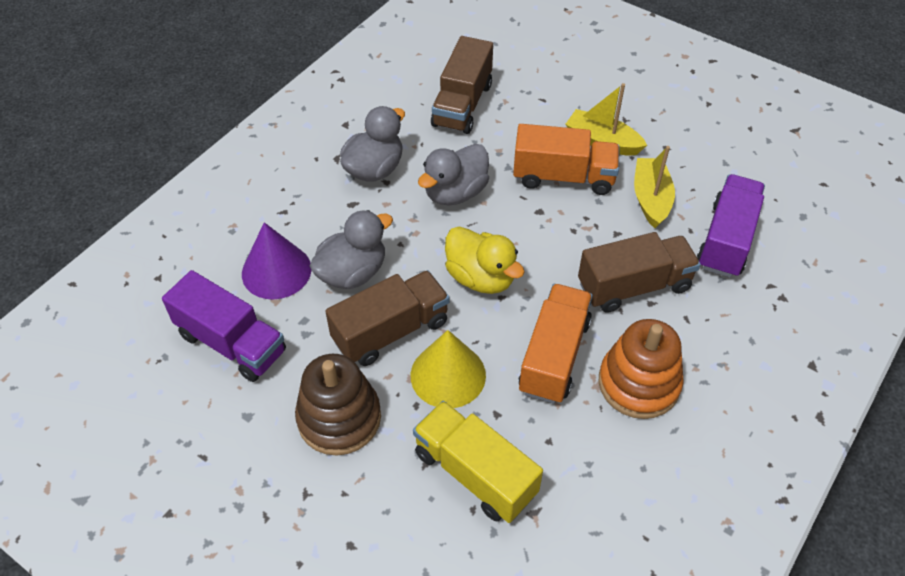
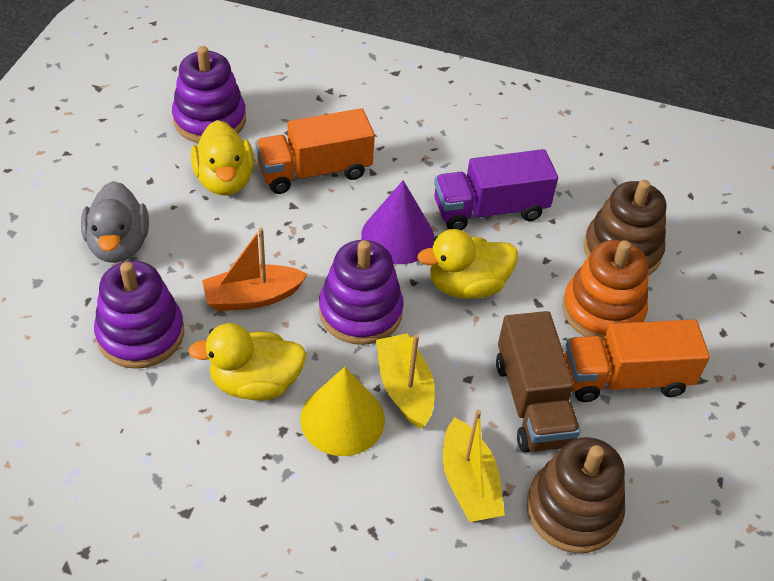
brown stacking toy: 1 -> 2
brown truck: 3 -> 1
grey duck: 3 -> 1
orange boat: 0 -> 1
purple stacking toy: 0 -> 3
purple truck: 2 -> 1
yellow duck: 1 -> 3
yellow truck: 1 -> 0

